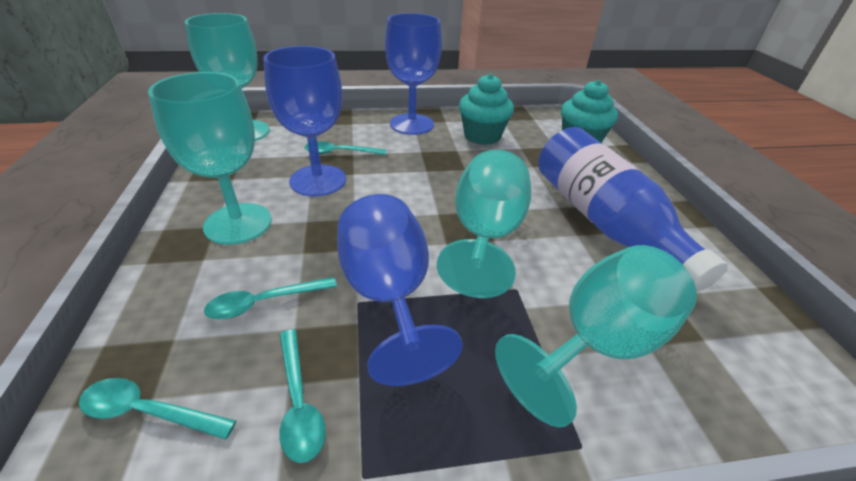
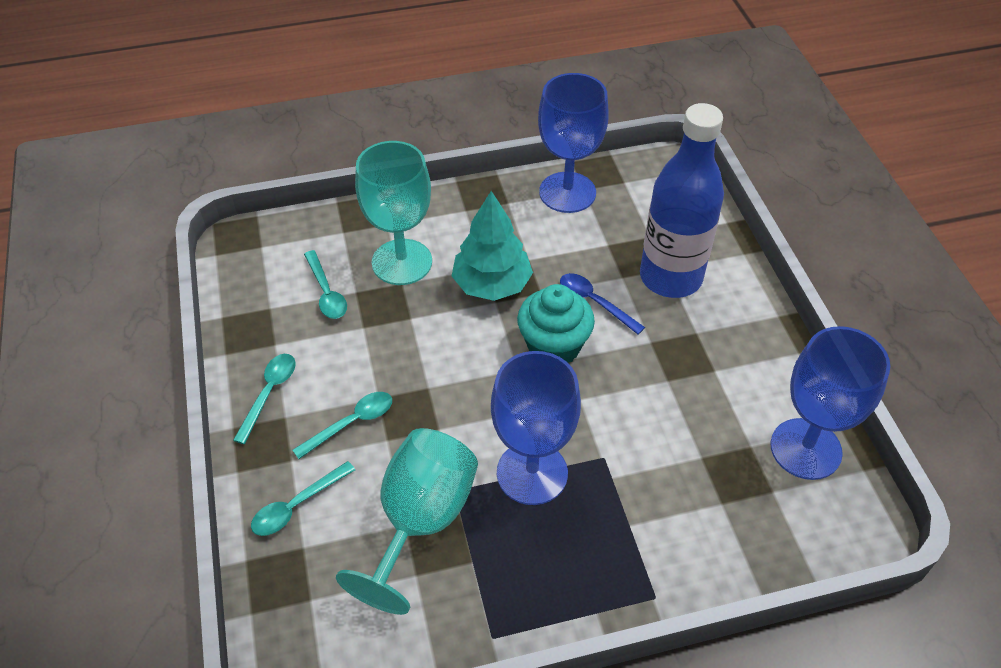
blue spoon: 0 -> 1
turquoise cupcake: 2 -> 1
turquoise goblet: 4 -> 2
turquoise tree: 0 -> 1

